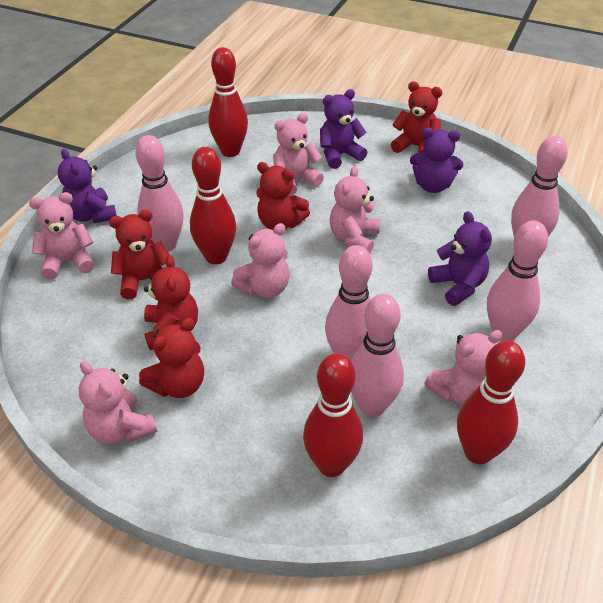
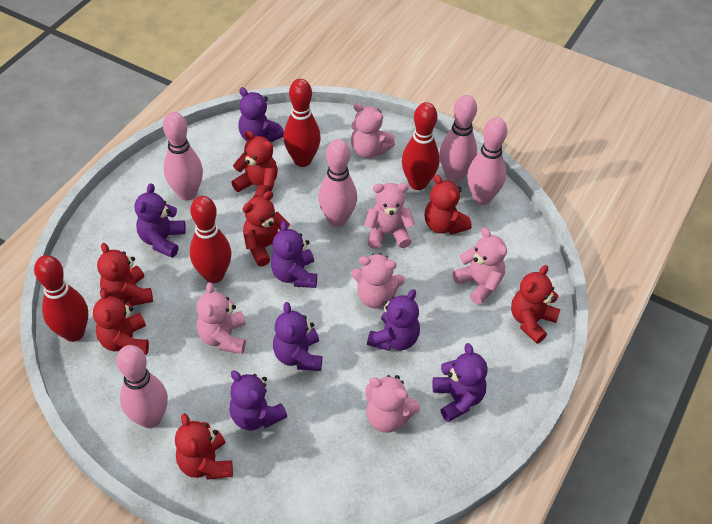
purple teddy bear: 4 -> 7
red teddy bear: 5 -> 7

